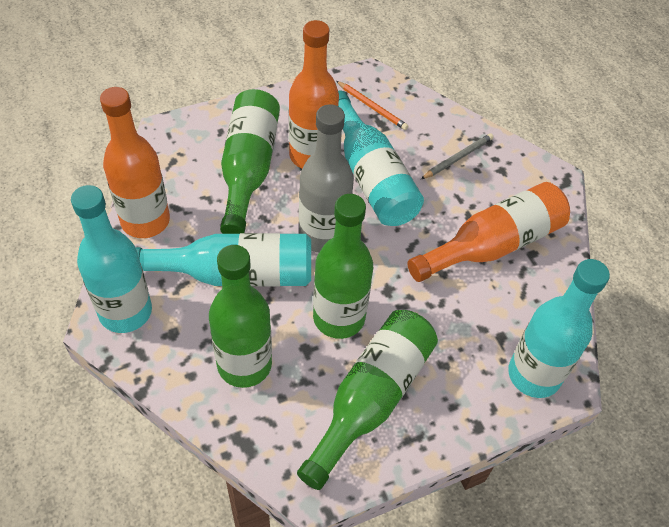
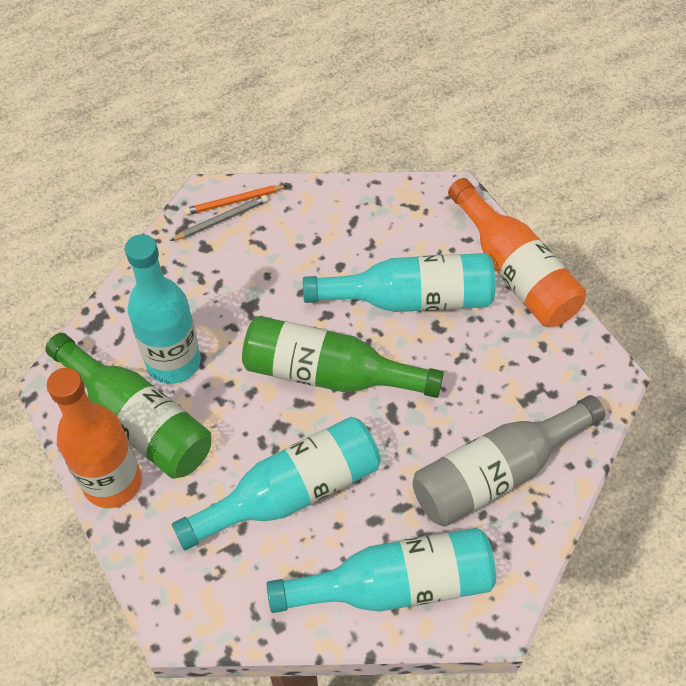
green bottle: 4 -> 2
orange bottle: 3 -> 2

